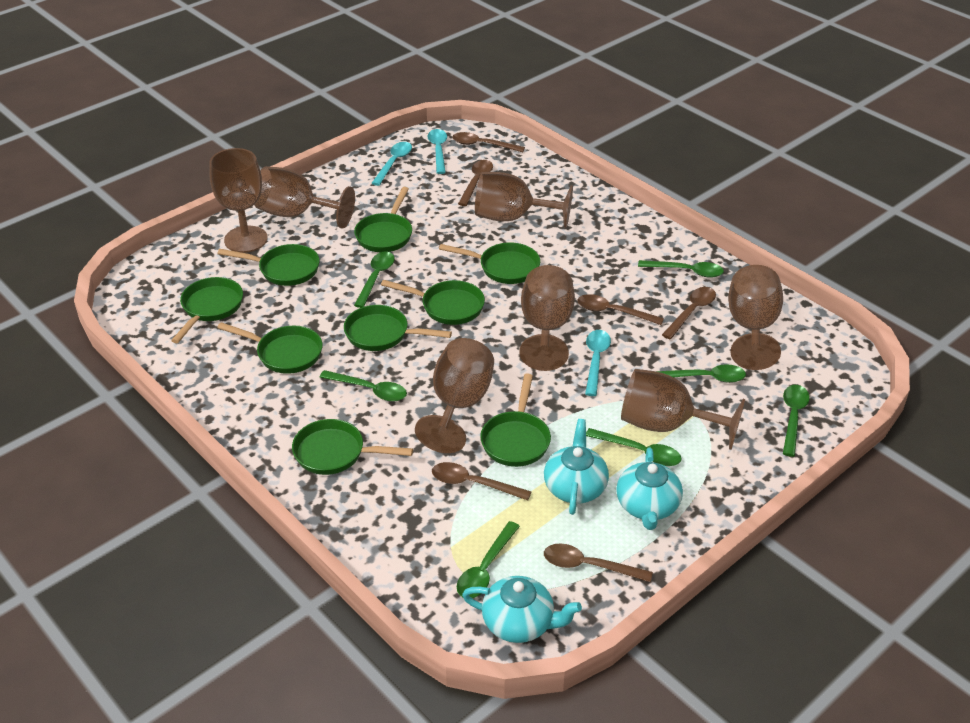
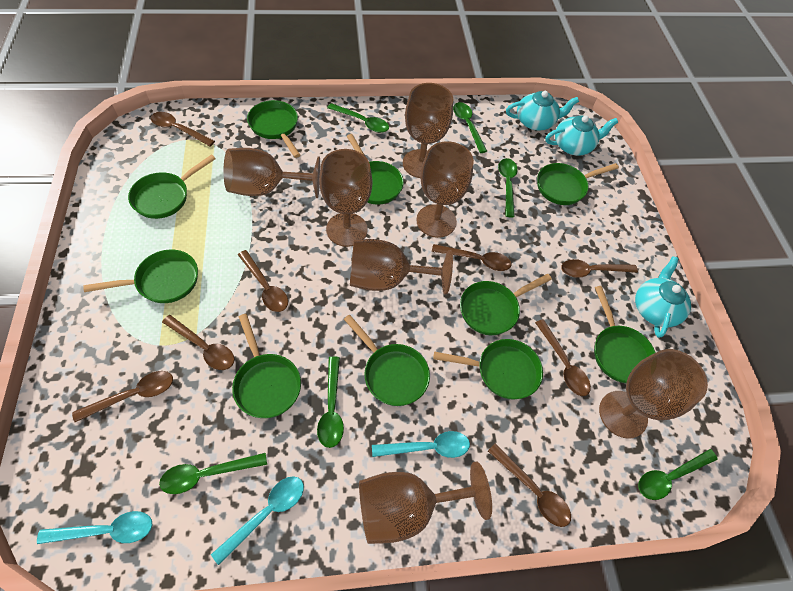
brown spoon: 6 -> 8
green pan: 9 -> 10
green spoon: 7 -> 6

